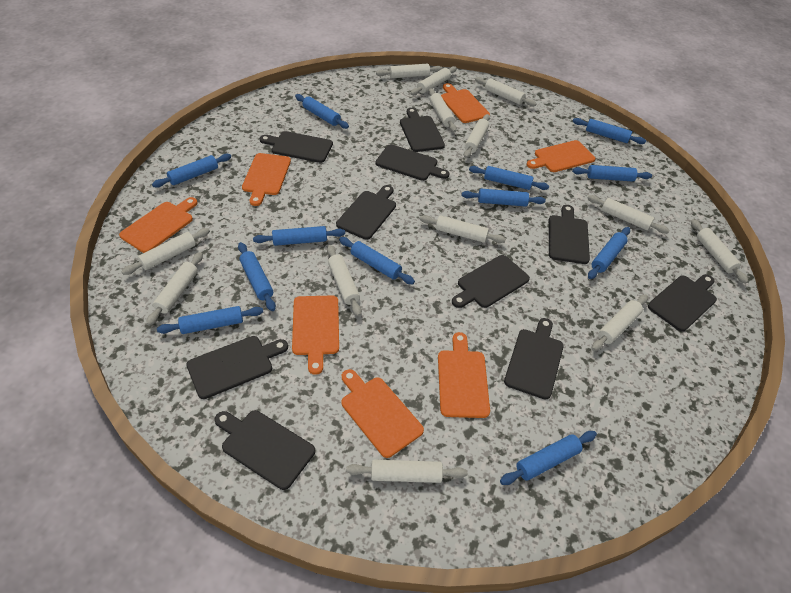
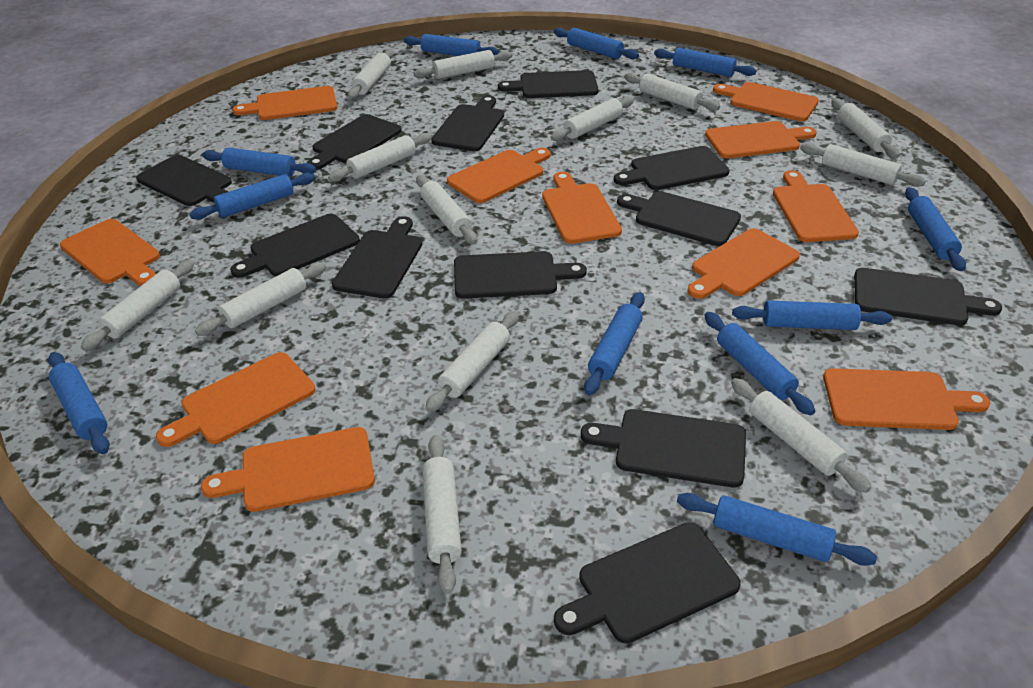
black cutting board: 10 -> 12
blue rolling pin: 12 -> 11
orange cutting board: 7 -> 11

